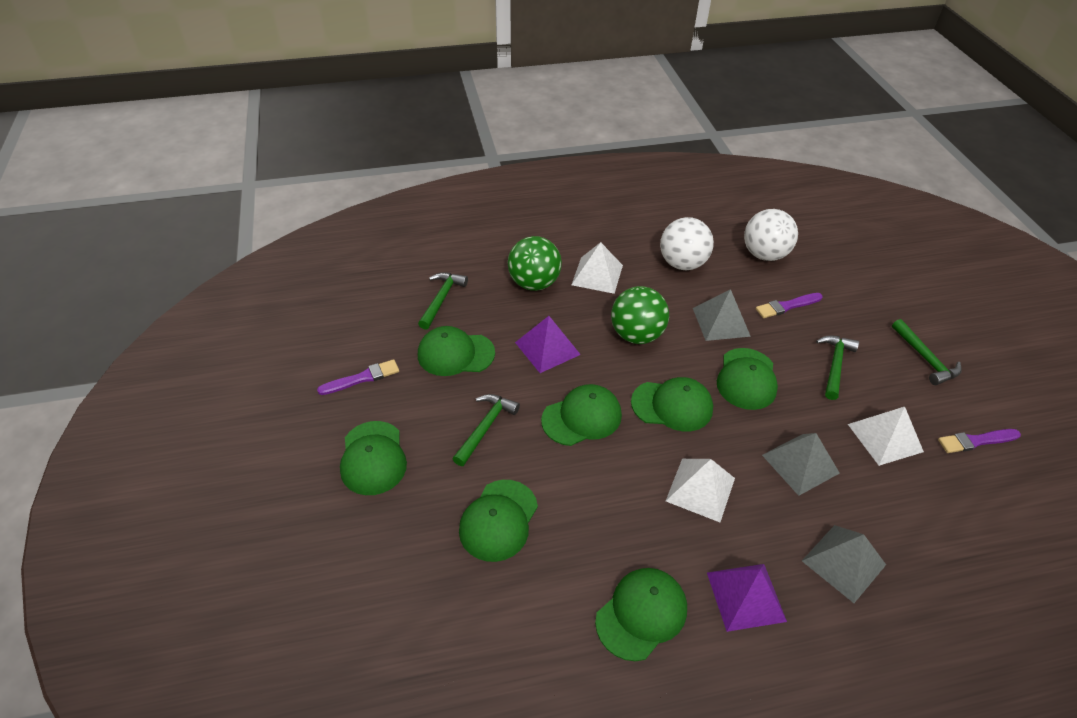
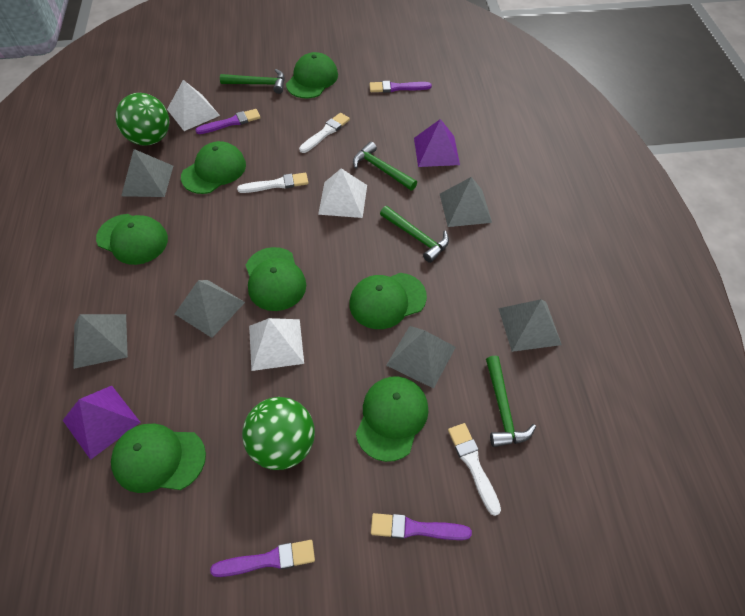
grey pyramid: 3 -> 6
purple brush: 3 -> 4
white ball: 2 -> 0
white brush: 0 -> 3

